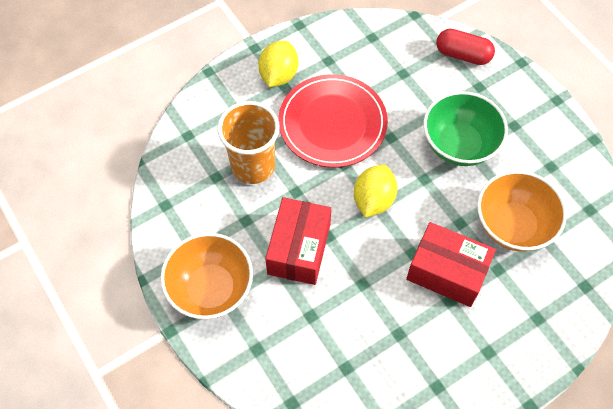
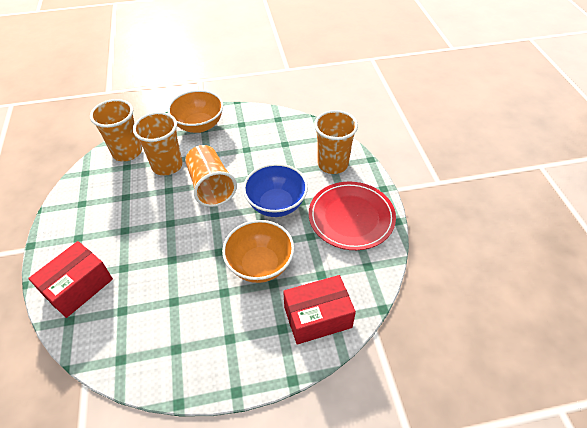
blue bowl: 0 -> 1
green bowl: 1 -> 0
orange cup: 1 -> 4
red capsule: 1 -> 0
yellow lemon: 2 -> 0

